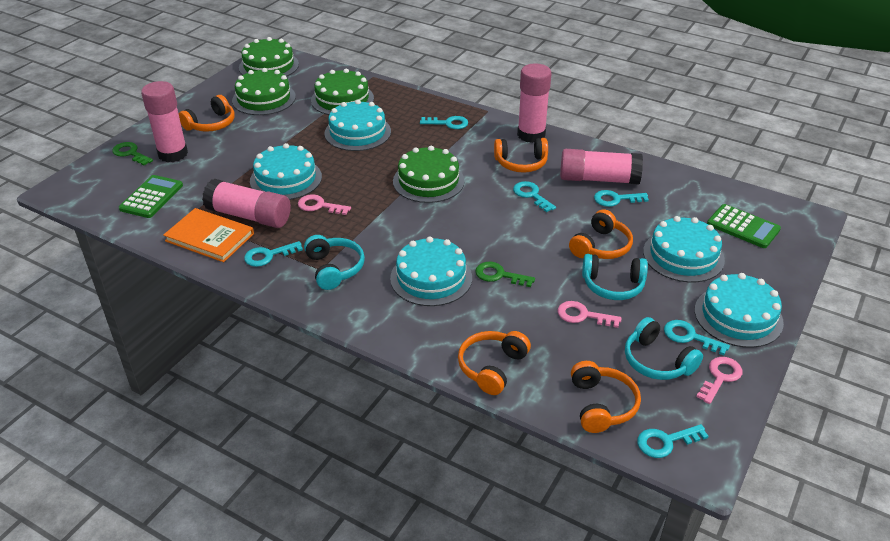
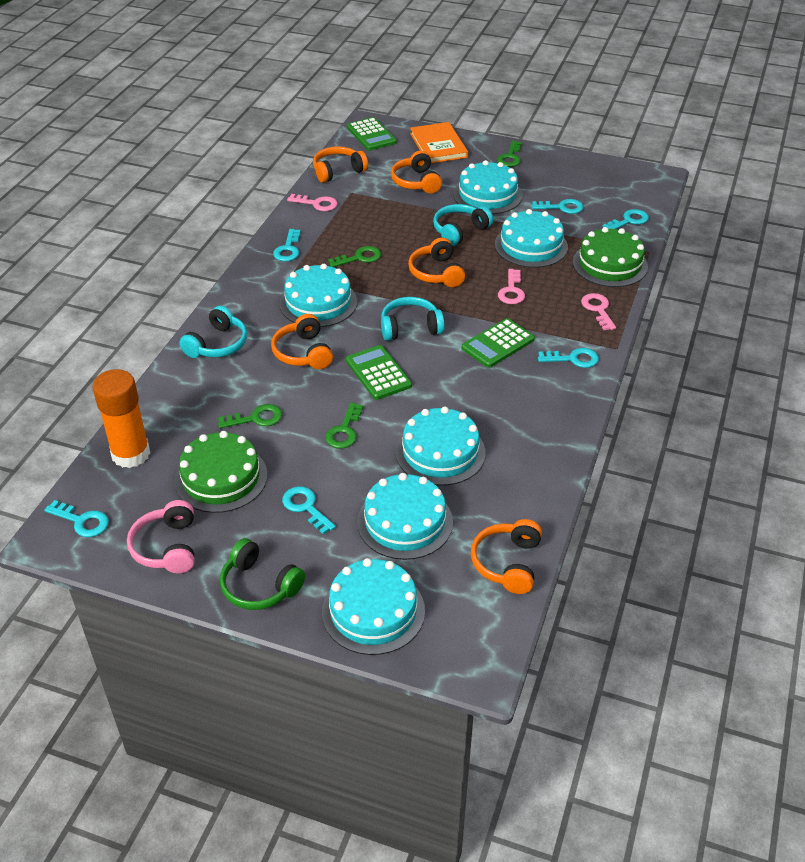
green cake: 4 -> 2
green calculator: 2 -> 3
green headphones: 0 -> 1
green key: 2 -> 4
orange glue stick: 0 -> 1
pink glue stick: 4 -> 0
pink headphones: 0 -> 1
turquoise cake: 5 -> 6

